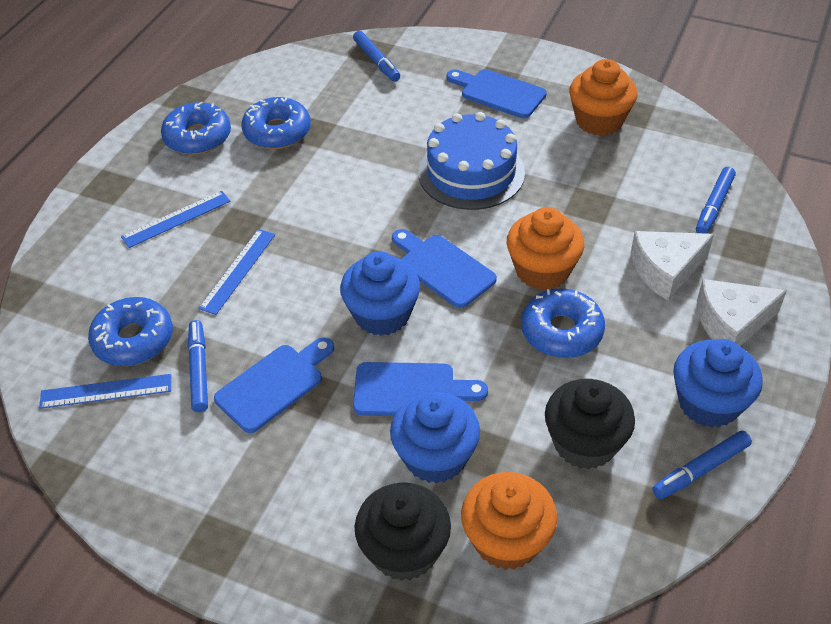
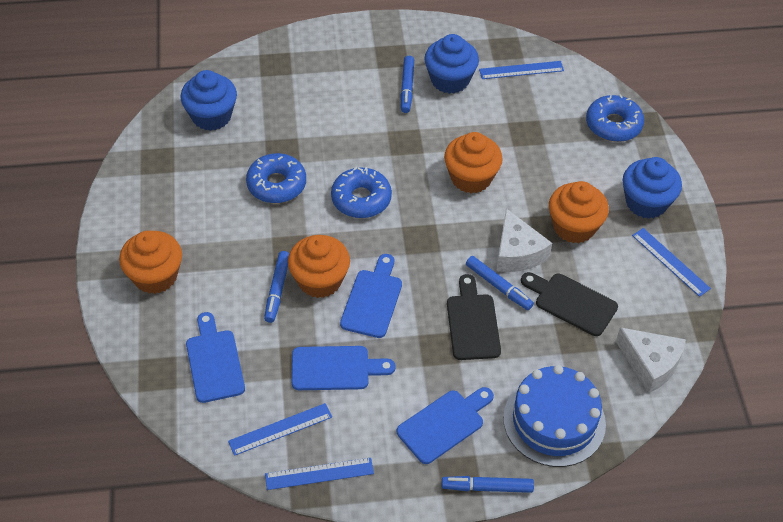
black cupcake: 2 -> 0
black cutting board: 0 -> 2
blue donut: 4 -> 3
blue ruler: 3 -> 4
orange cupcake: 3 -> 4

